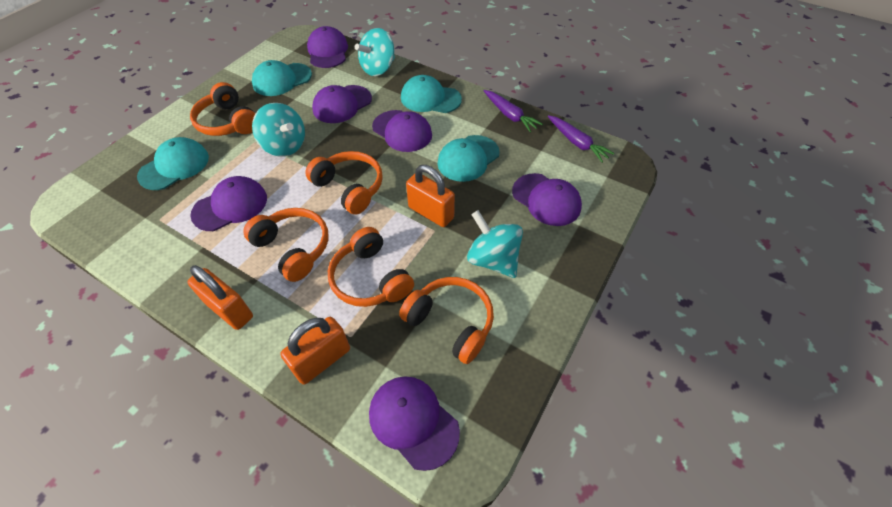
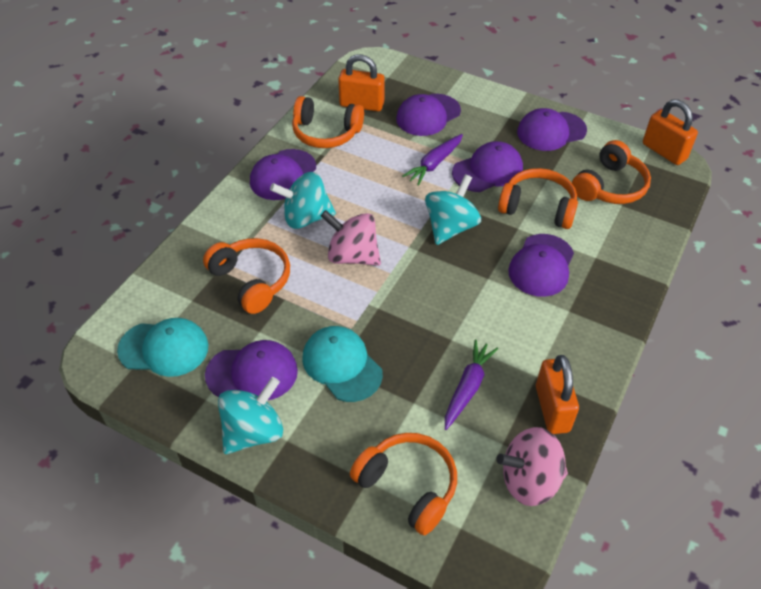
pink spinning top: 0 -> 2
turquoise cap: 4 -> 2

